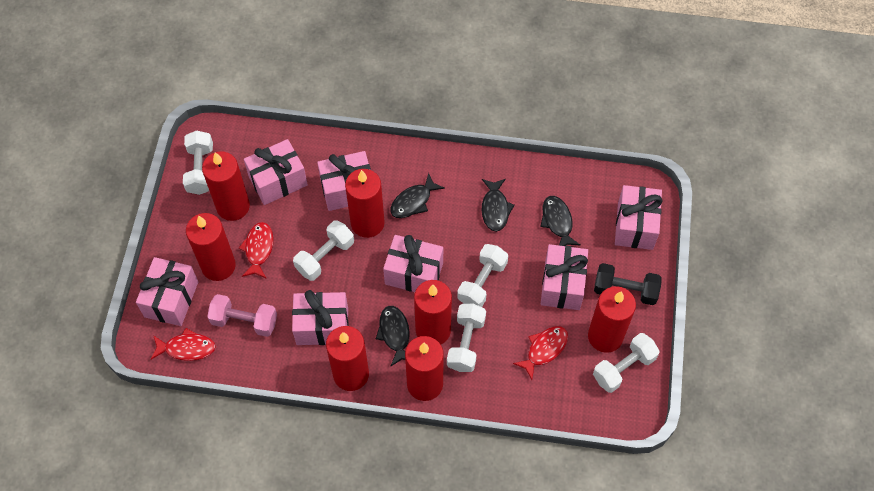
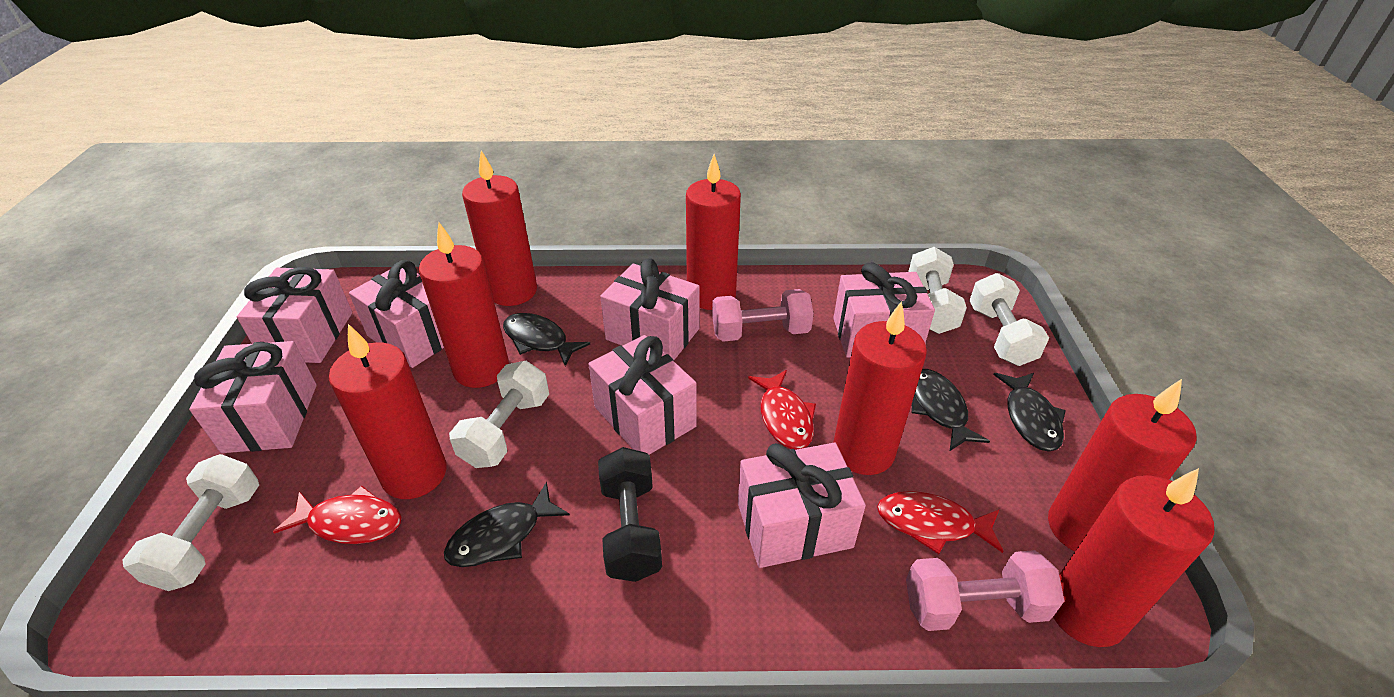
pink dumbbell: 1 -> 2
white dumbbell: 5 -> 4

